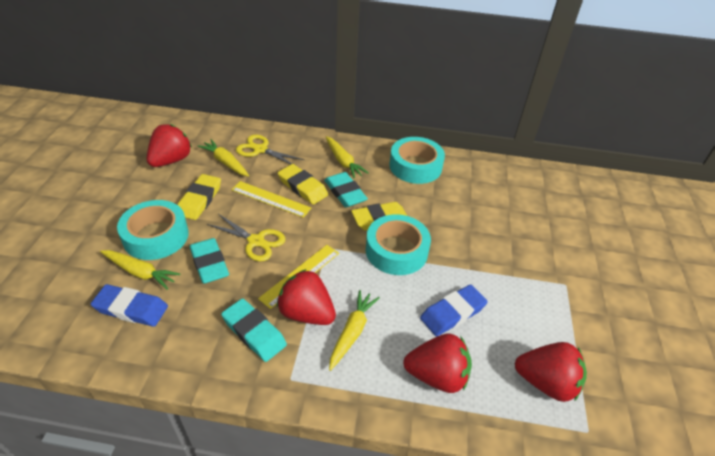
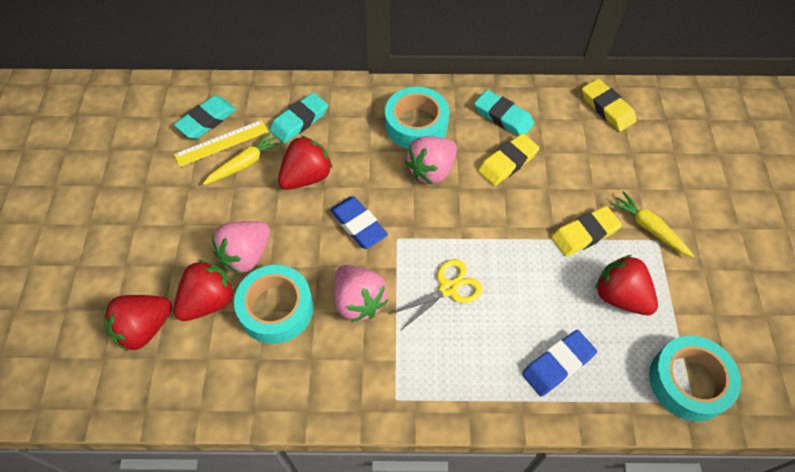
pink strawberry: 0 -> 3
yellow carrot: 4 -> 2
yellow ruler: 2 -> 1
yellow scissors: 2 -> 1

